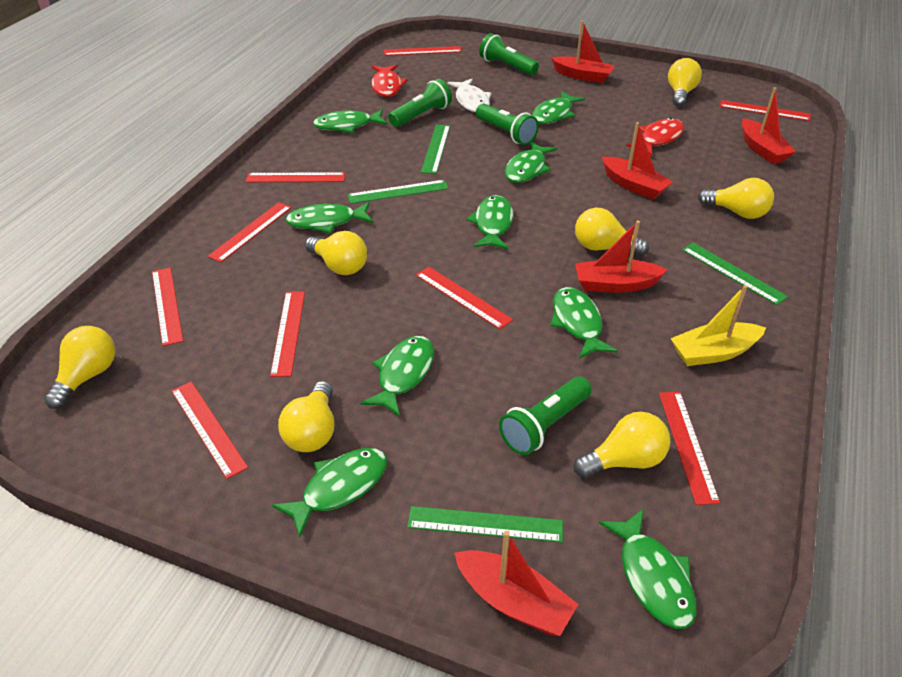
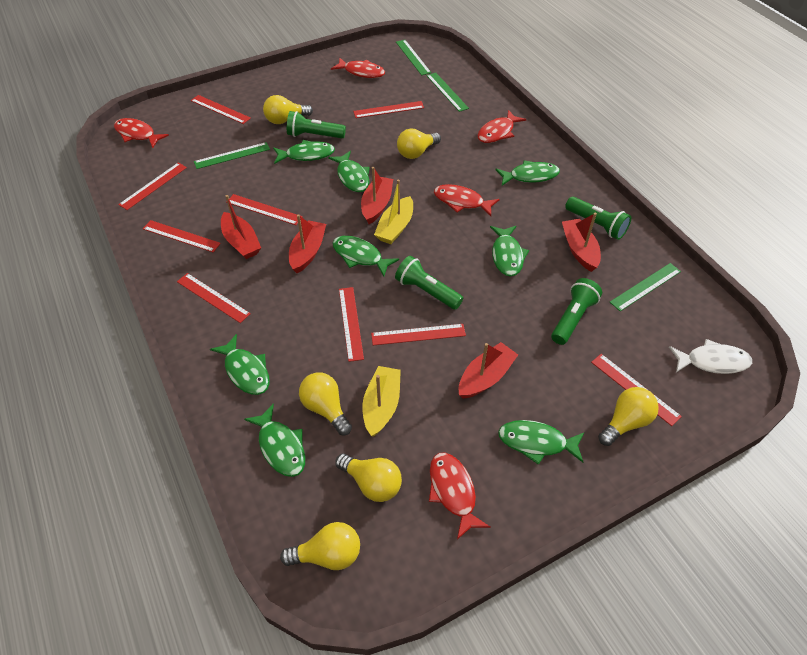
green fish: 9 -> 8
red fish: 2 -> 5
yellow boat: 1 -> 2
yellow light bulb: 7 -> 6

